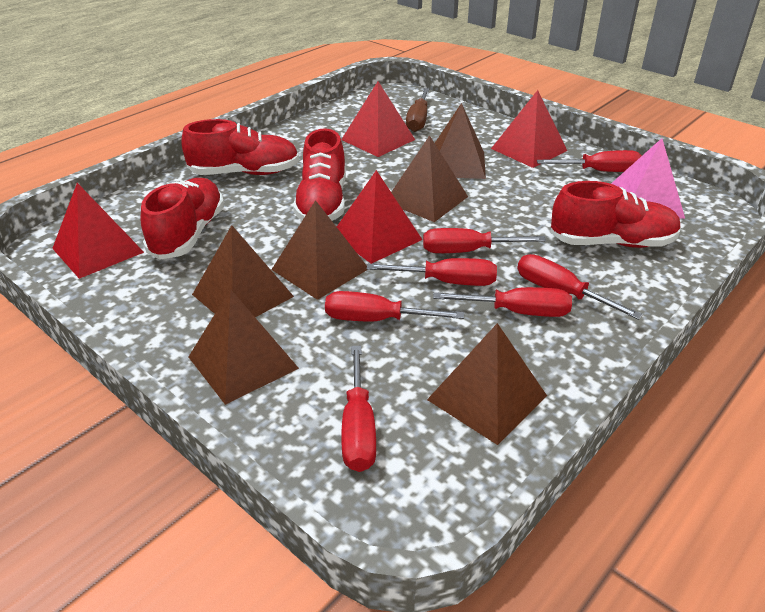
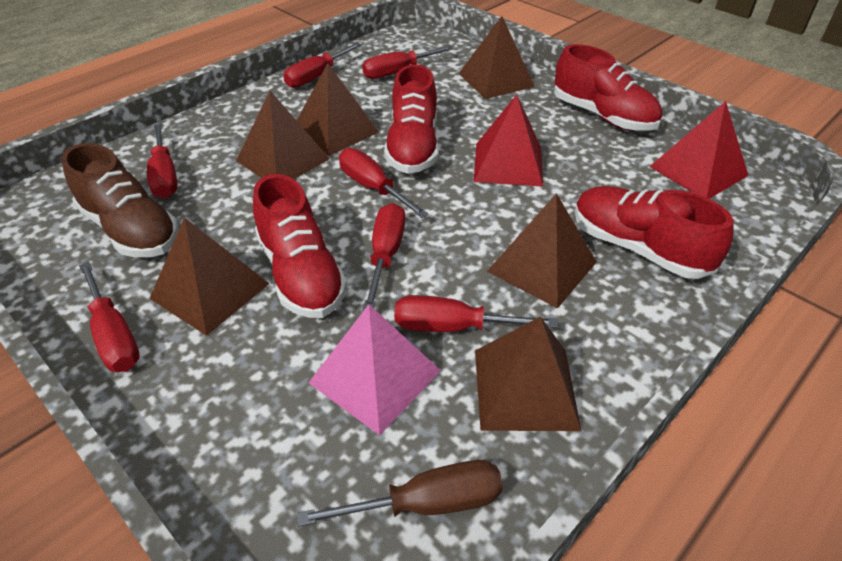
brown shoe: 0 -> 1
red pyramid: 4 -> 2

